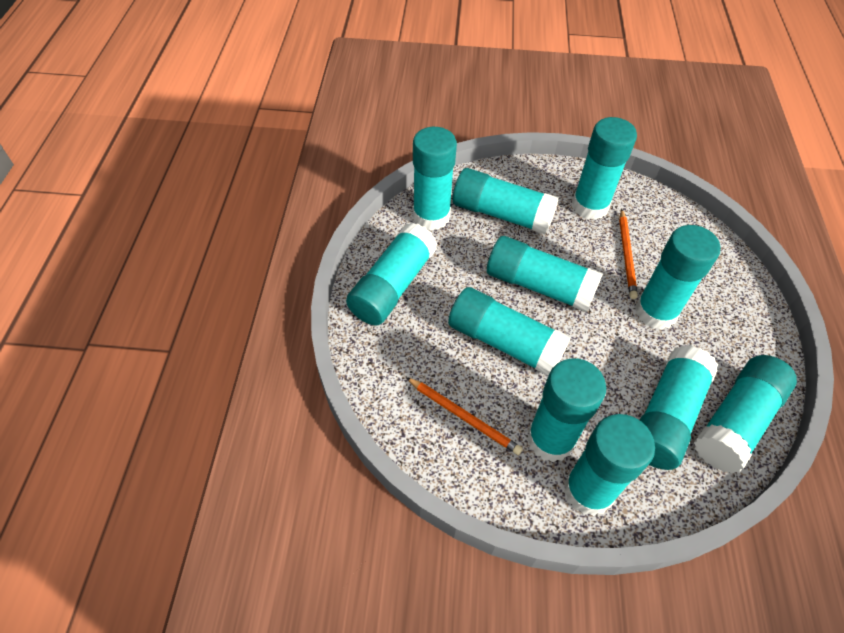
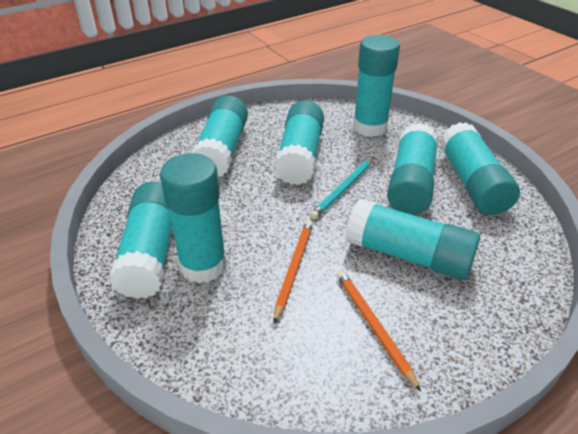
turquoise glue stick: 11 -> 8
turquoise pencil: 0 -> 1

